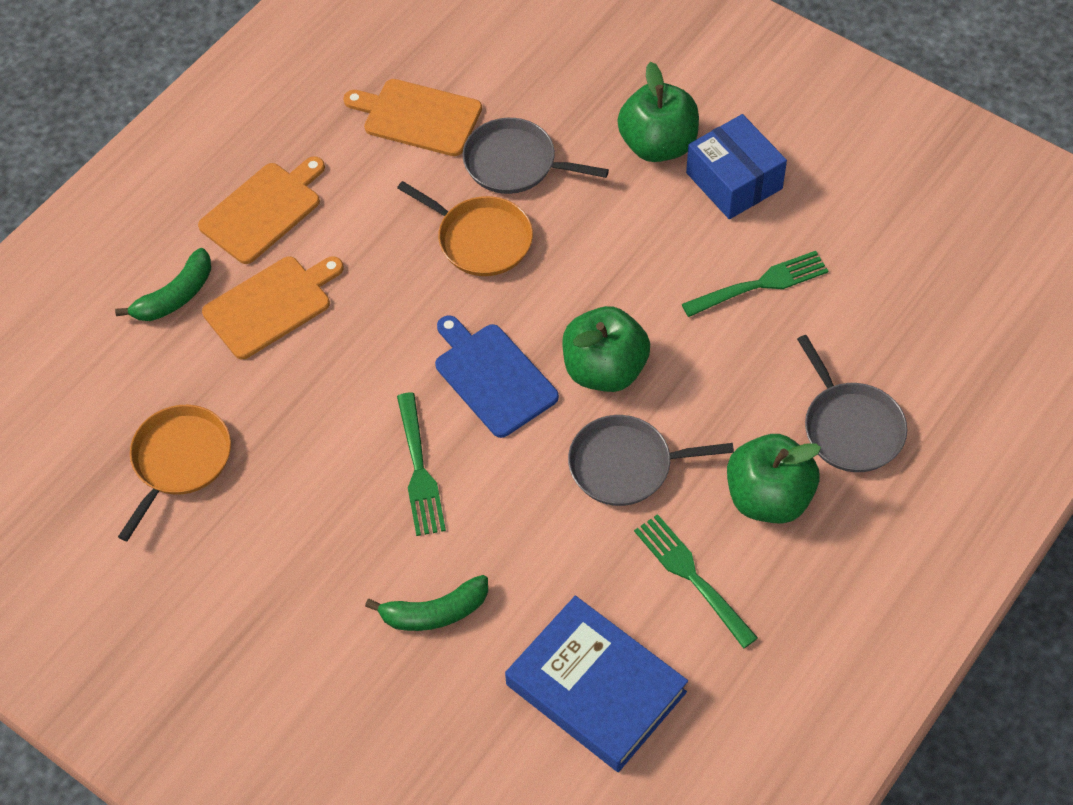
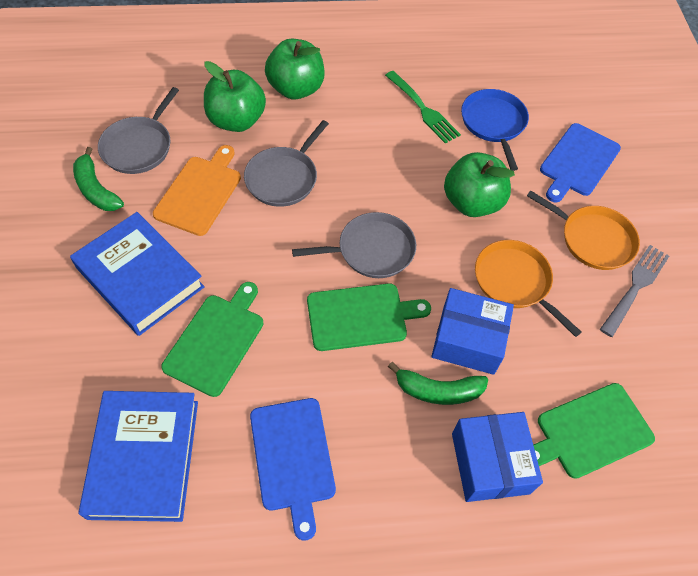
blue book: 1 -> 2
blue box: 1 -> 2
blue cutting board: 1 -> 2
blue pan: 0 -> 1
green cutting board: 0 -> 3
green fork: 3 -> 1
grey fork: 0 -> 1
orange cutting board: 3 -> 1

